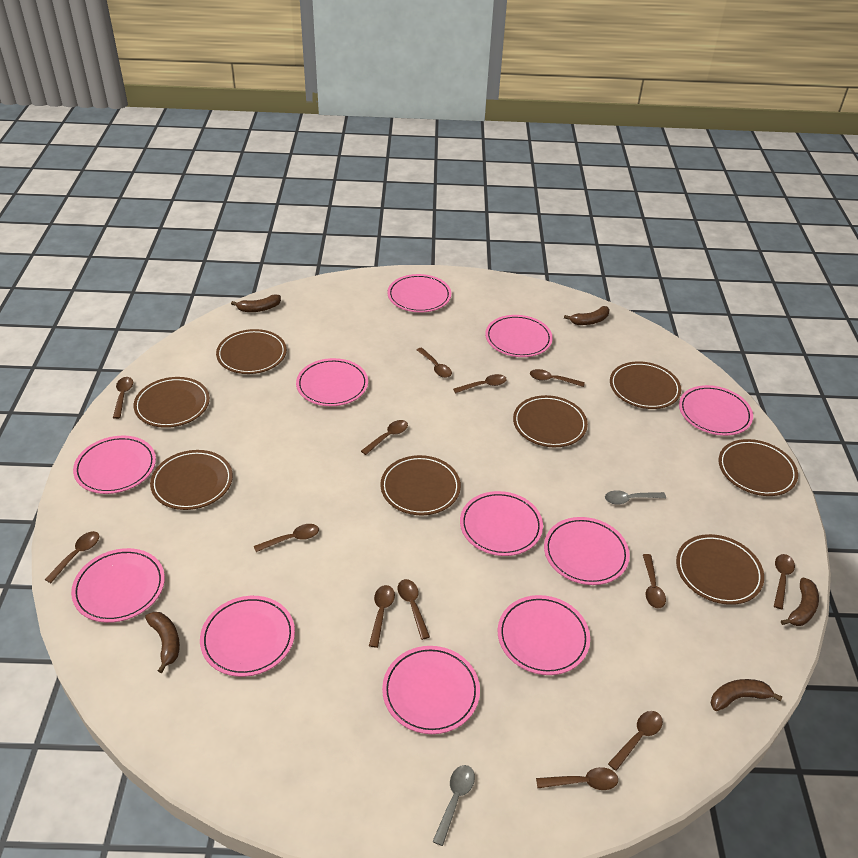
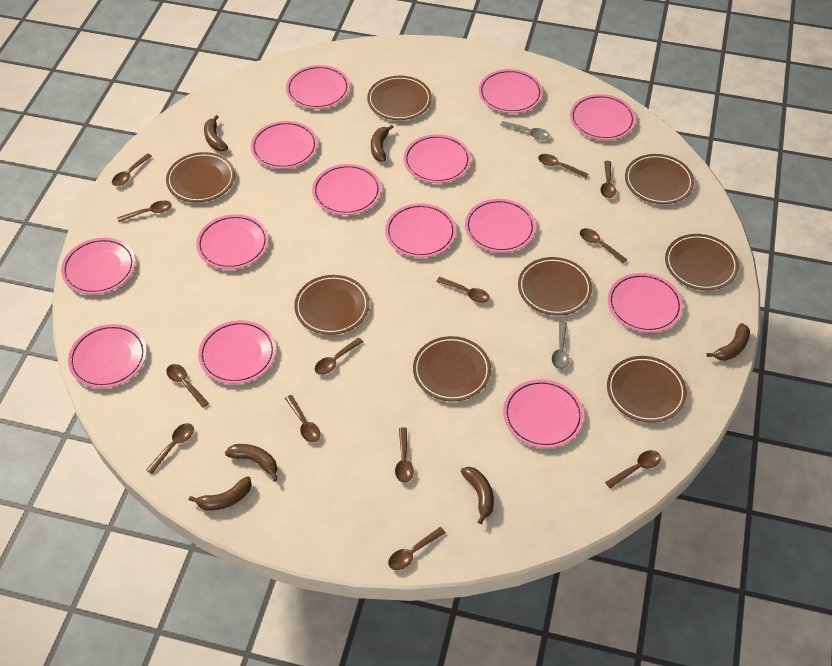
brown banana: 5 -> 6
pink plate: 11 -> 14

